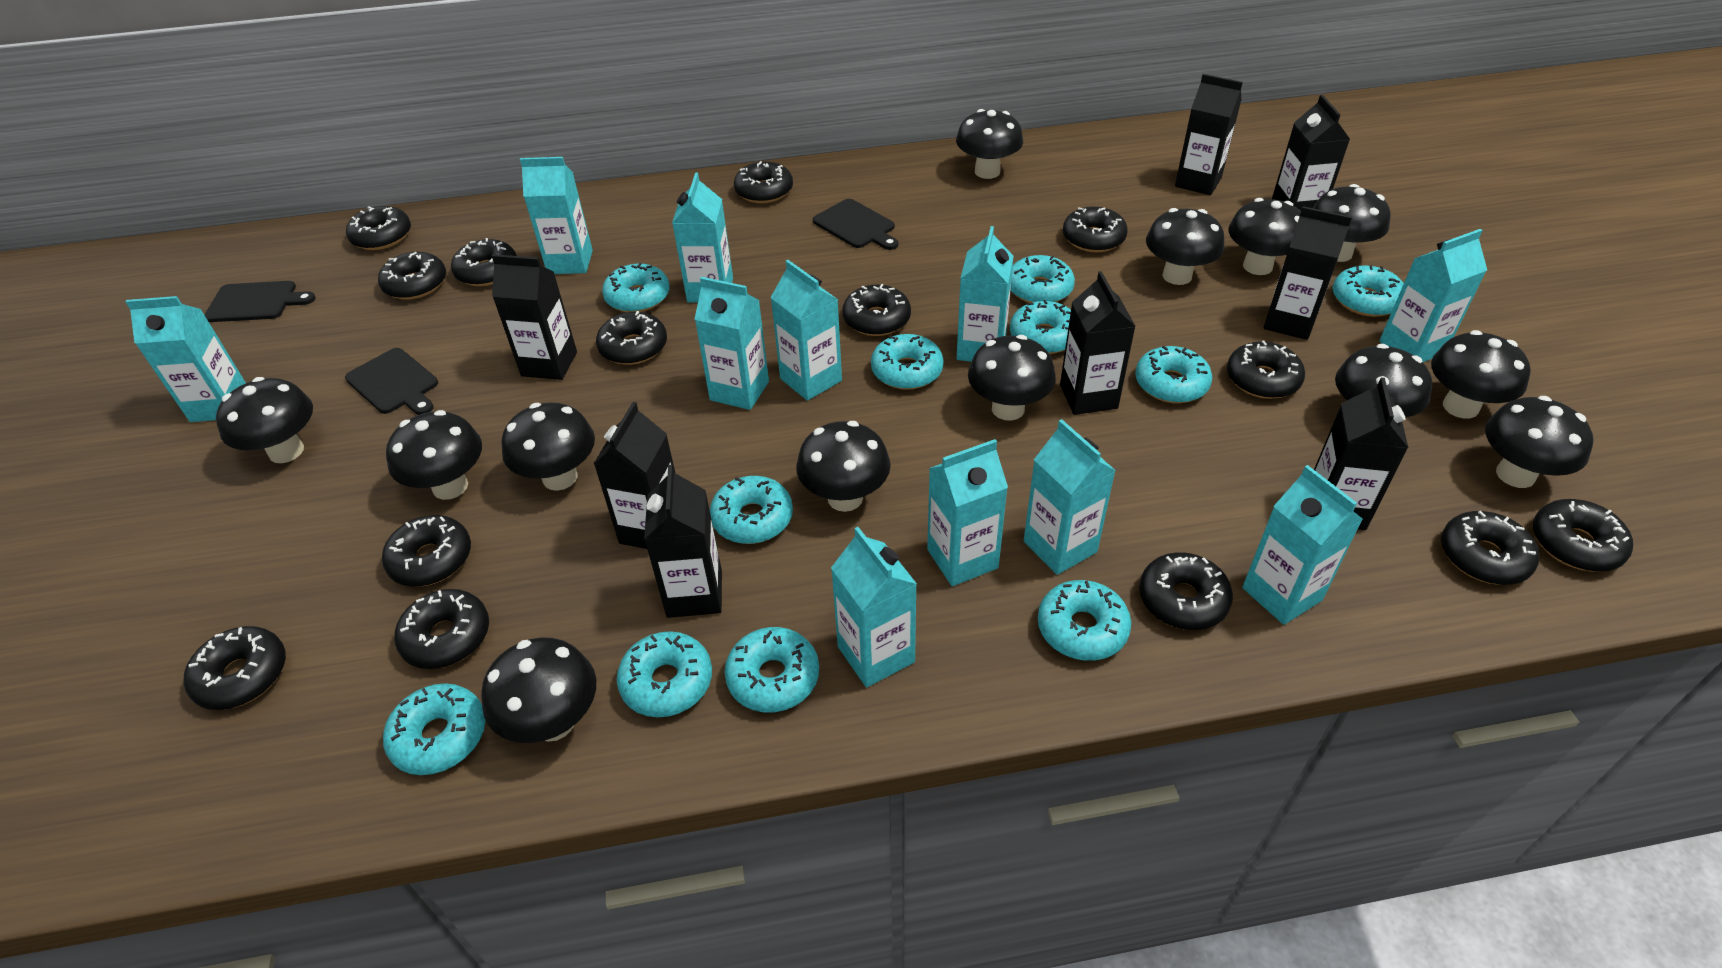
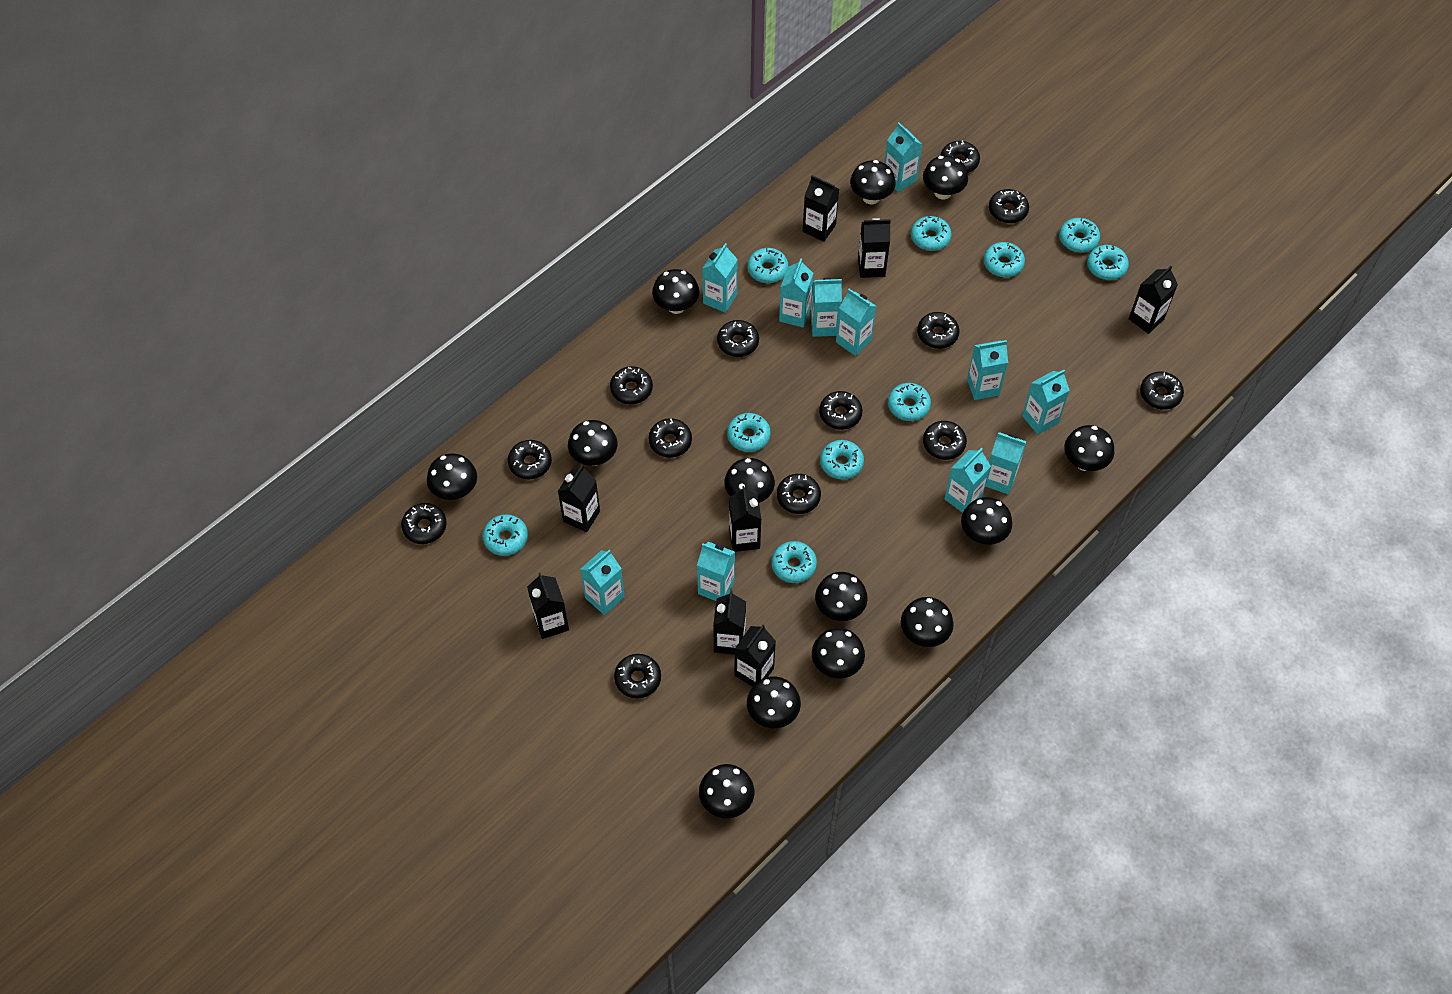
black cutting board: 3 -> 0
black donut: 14 -> 13
turquoise donut: 11 -> 10

